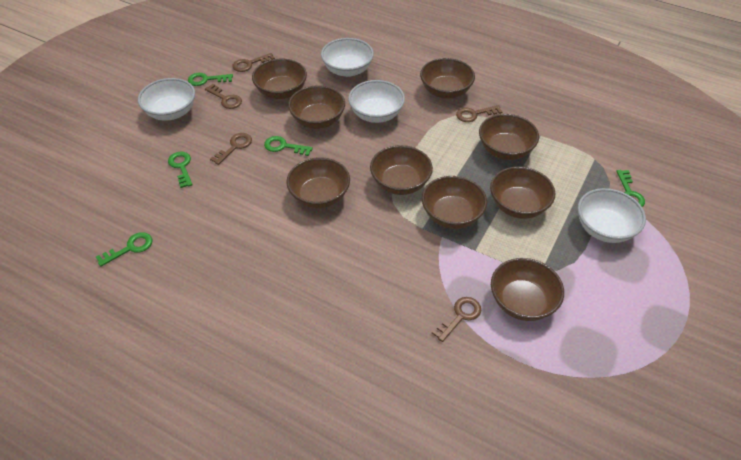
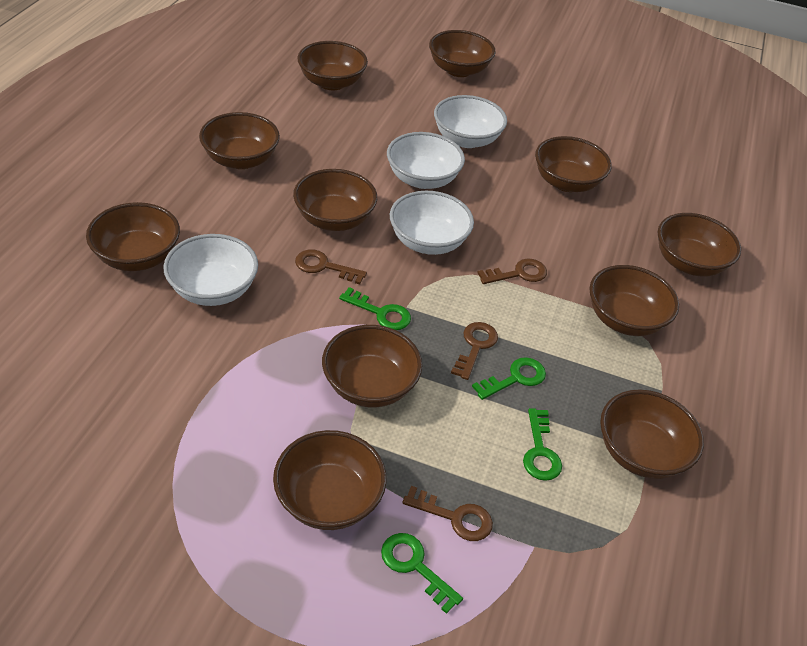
brown bowl: 9 -> 11
brown key: 5 -> 4
green key: 5 -> 4

